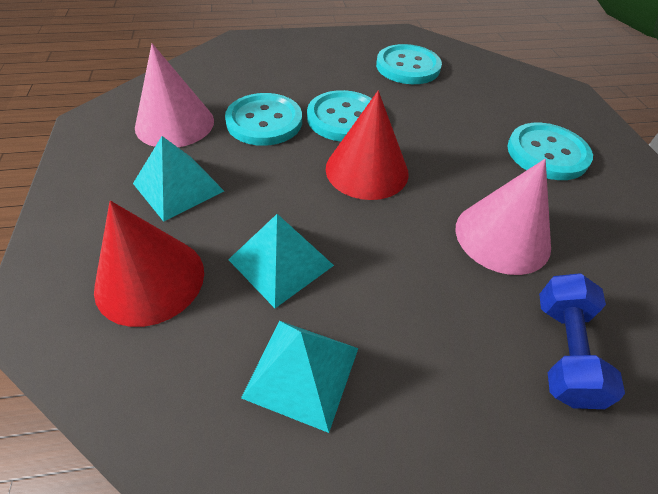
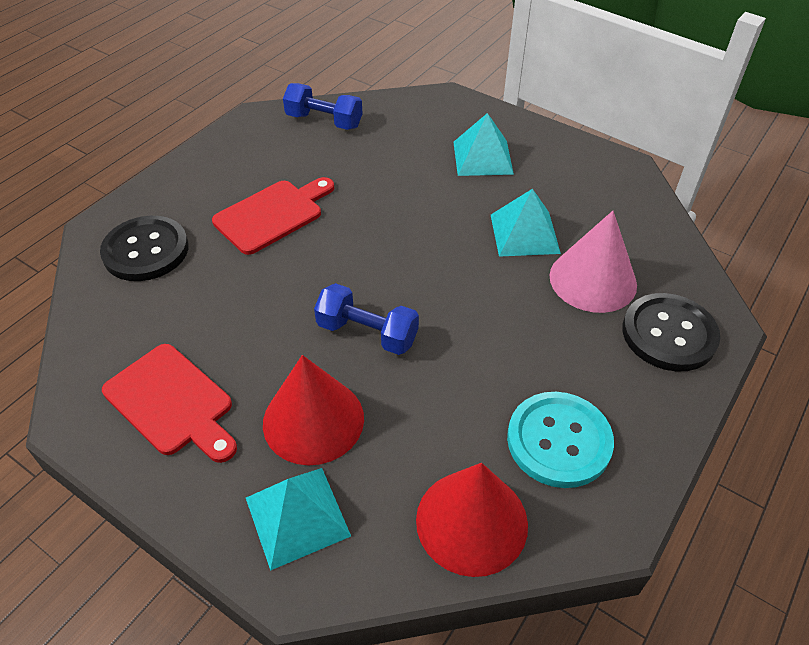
black button: 0 -> 2
blue dumbbell: 1 -> 2
pink cone: 2 -> 1
red cutting board: 0 -> 2
turquoise button: 4 -> 1

